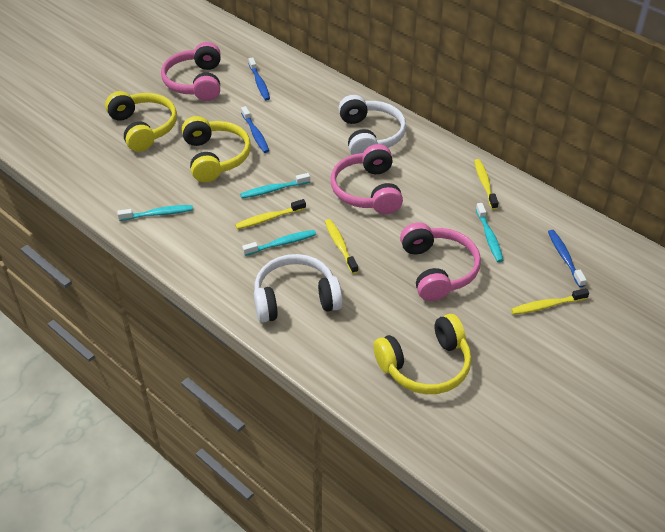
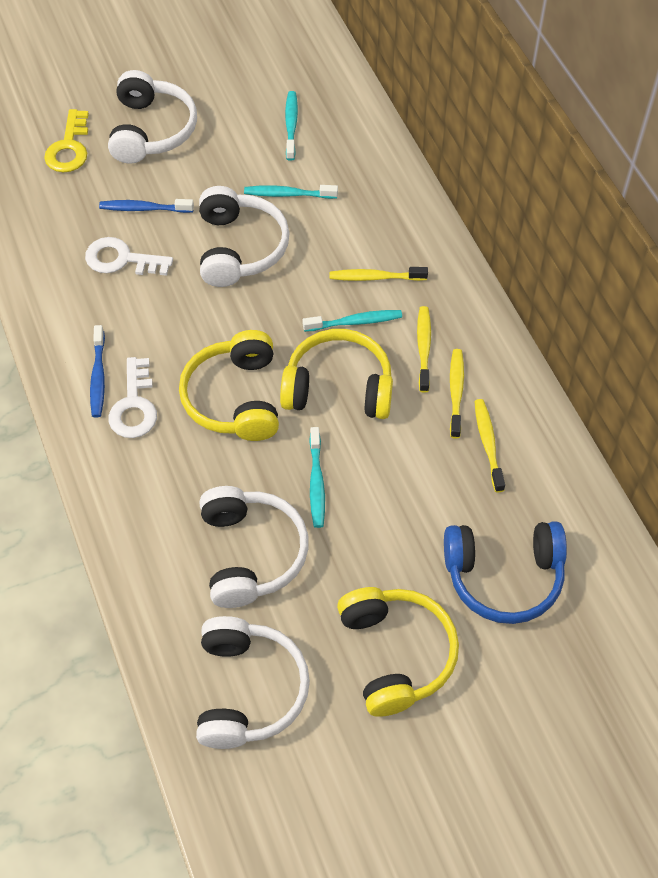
blue headphones: 0 -> 1
blue toothbrush: 3 -> 2
pink headphones: 3 -> 0
white headphones: 2 -> 4
white key: 0 -> 2
yellow key: 0 -> 1

